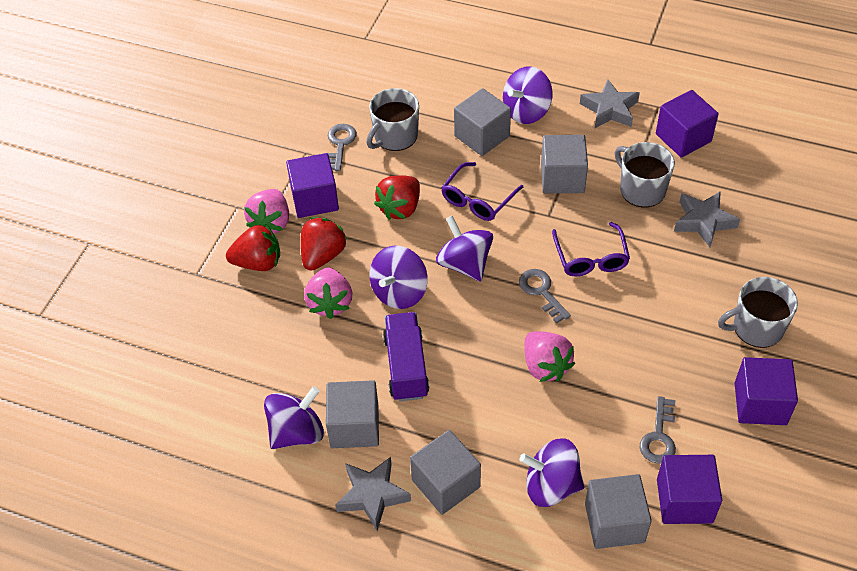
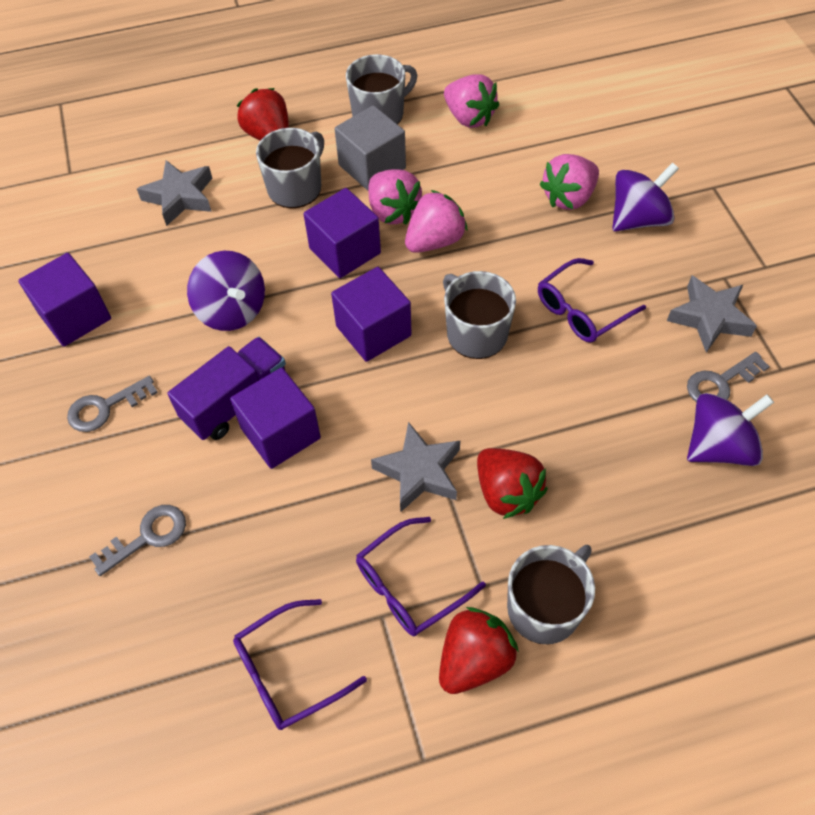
grey cube: 5 -> 1
grey mug: 3 -> 4
pink strawberry: 3 -> 4
purple glasses: 2 -> 3
purple spinning top: 5 -> 3

